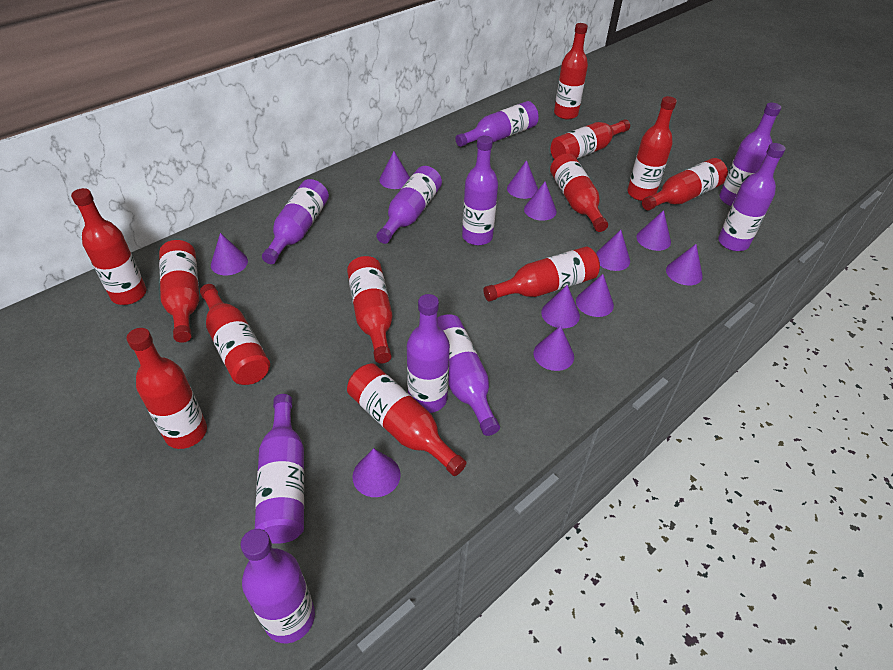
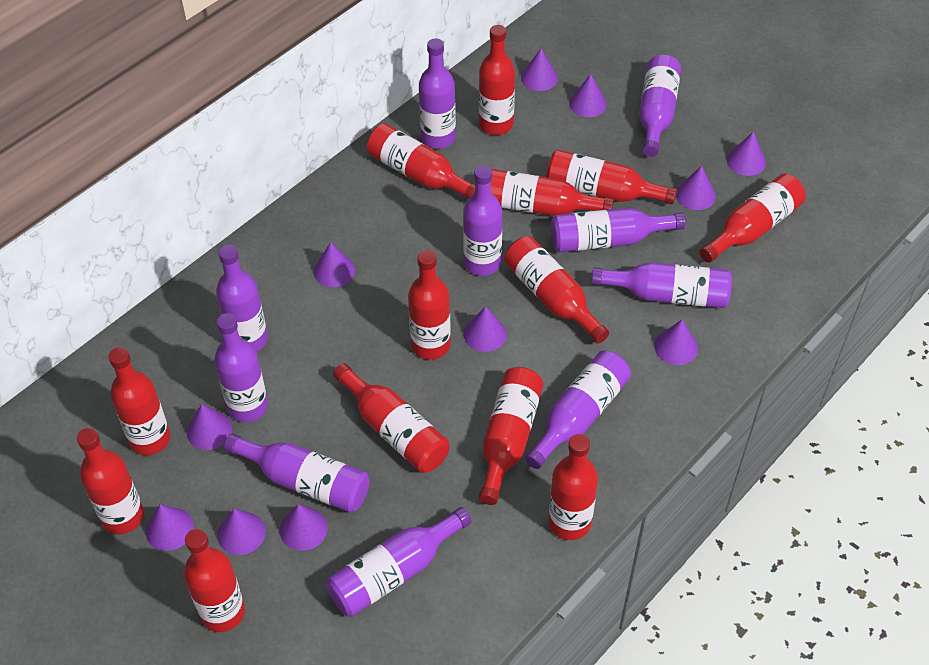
red bottle: 12 -> 13

